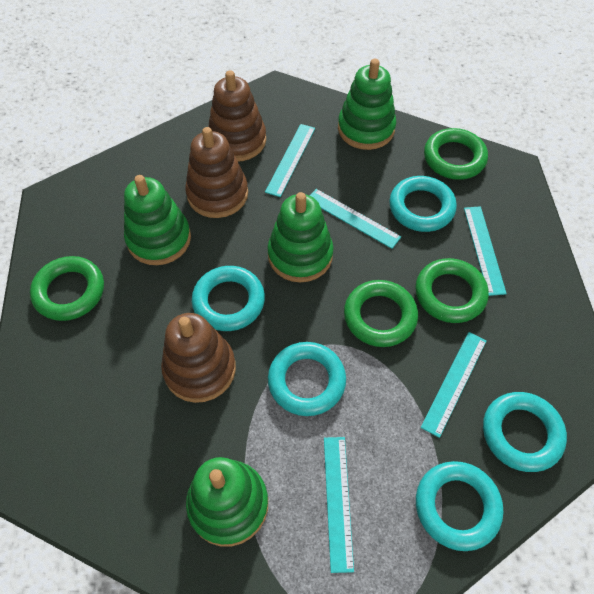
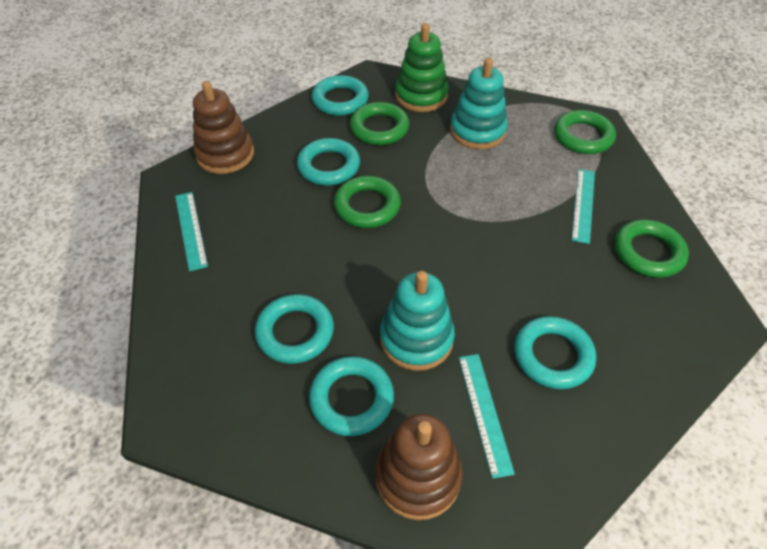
brown stacking toy: 3 -> 2
green stacking toy: 4 -> 1
turquoise ruler: 5 -> 3
turquoise stacking toy: 0 -> 2

